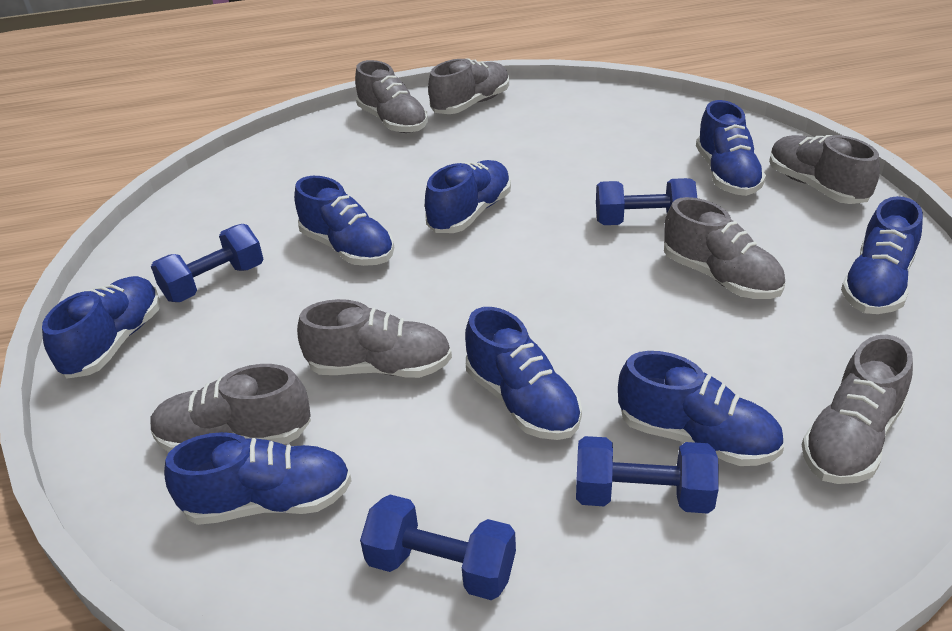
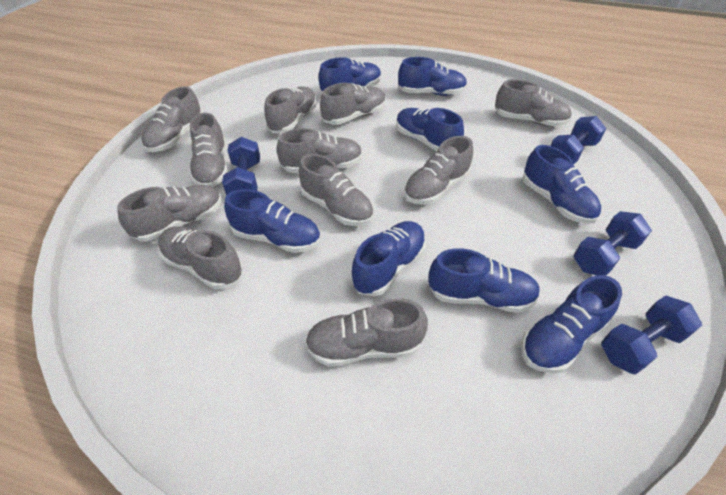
grey shoe: 7 -> 11

